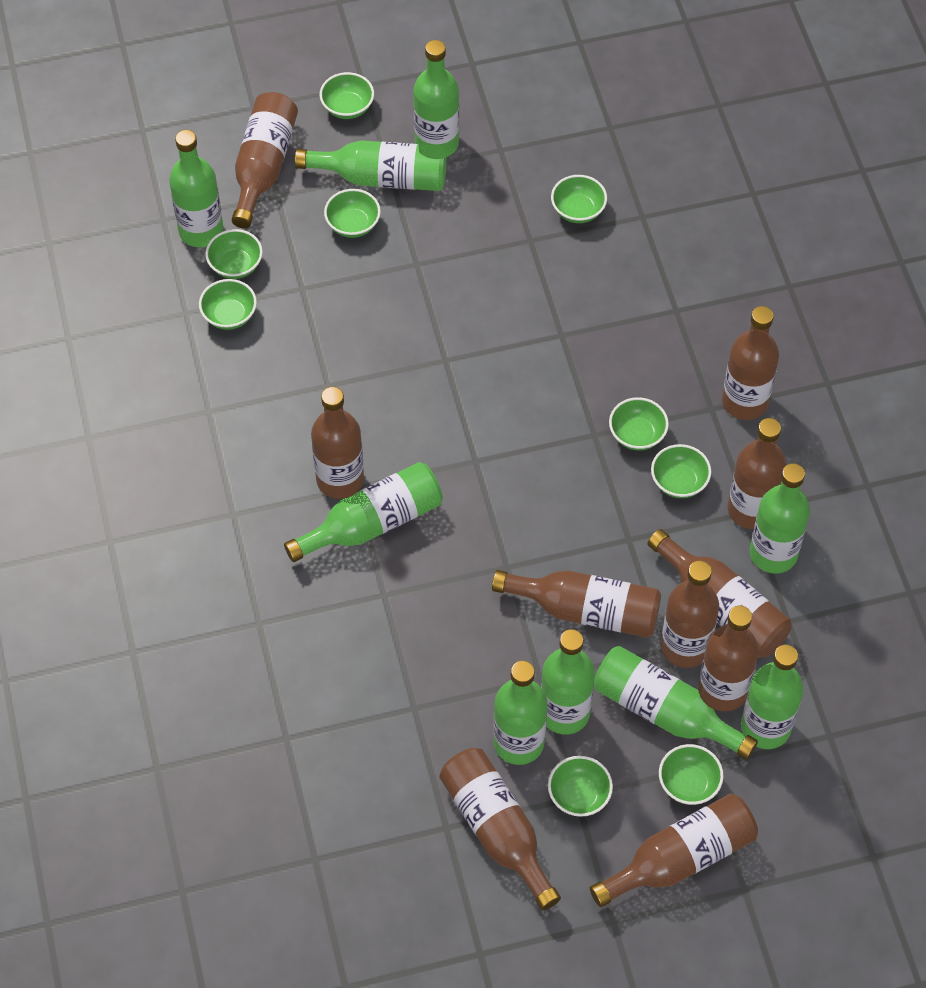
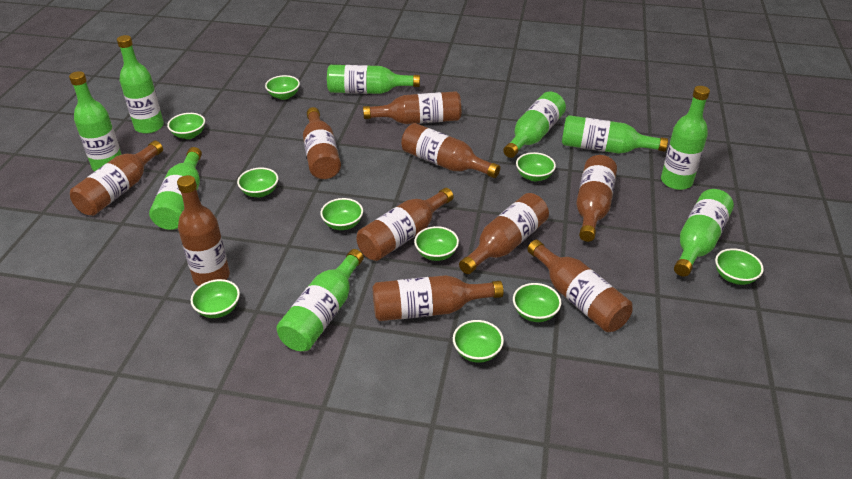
green bowl: 9 -> 10

